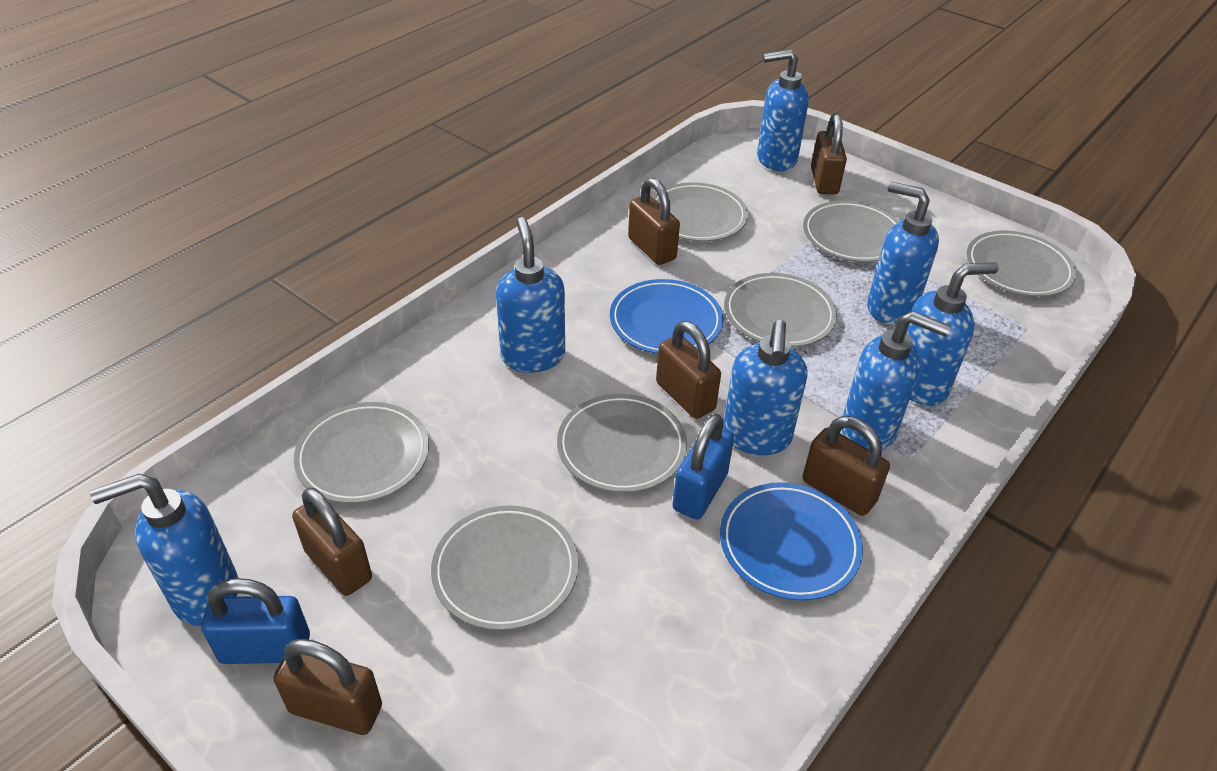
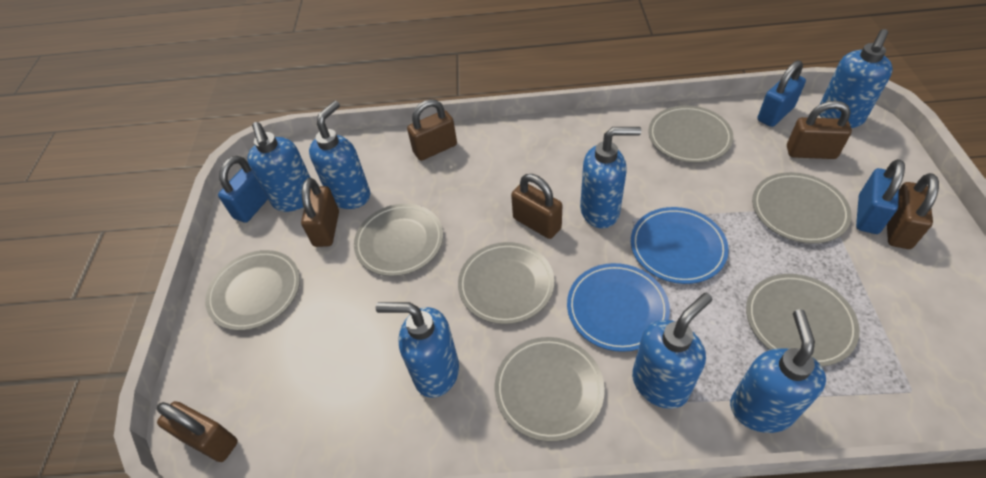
blue padlock: 2 -> 3

